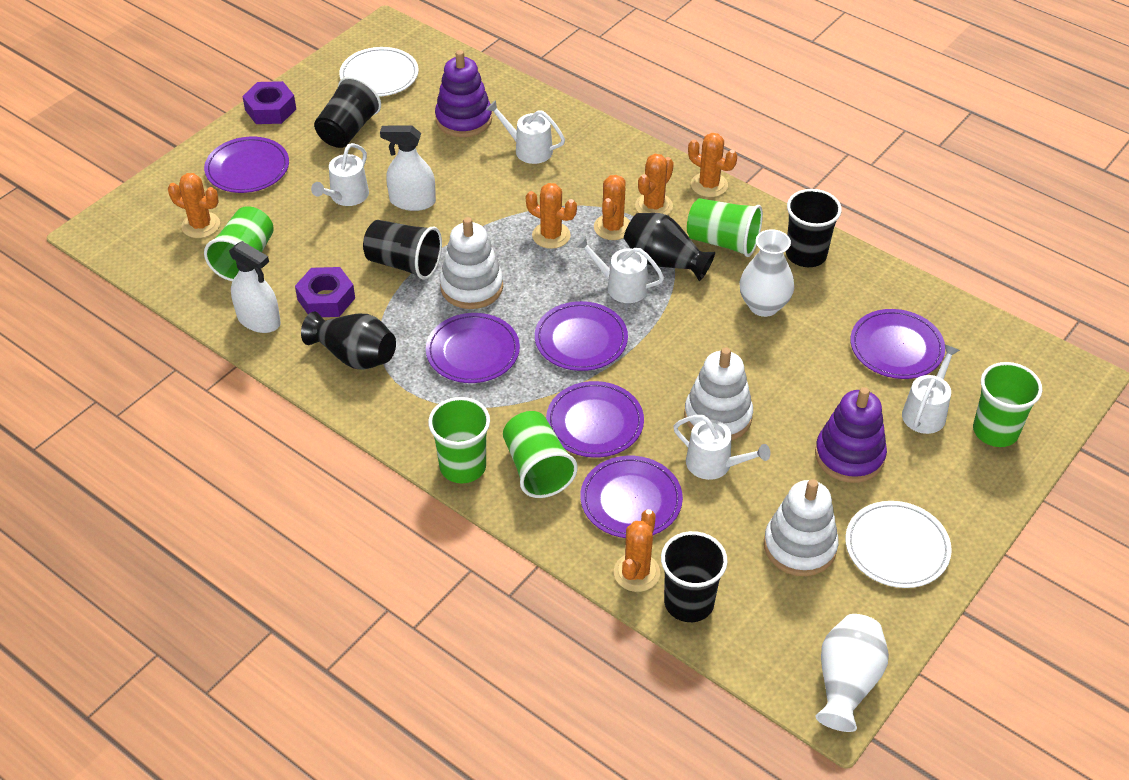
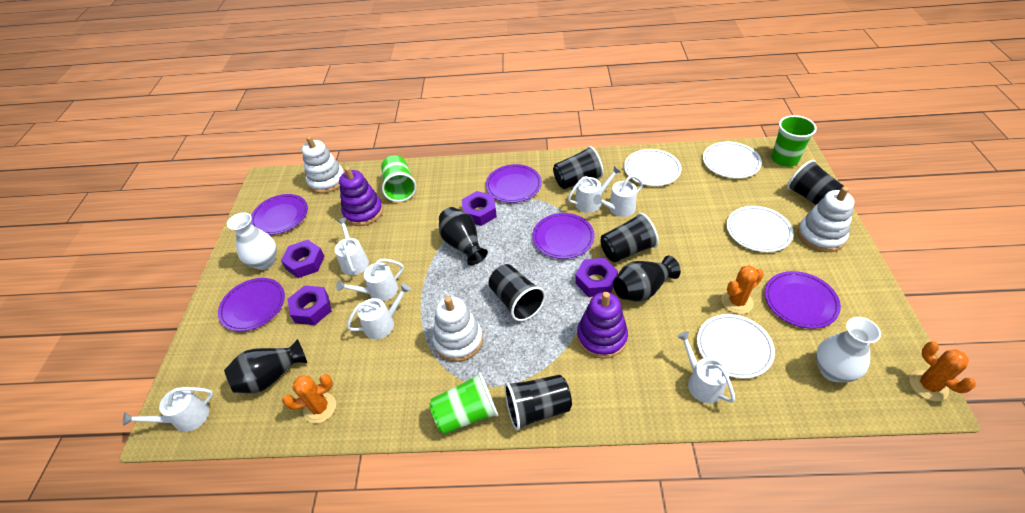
black cup: 4 -> 5
black vase: 2 -> 3
green cup: 5 -> 3
orange cactus: 6 -> 3
purple nut: 2 -> 4
purple plate: 6 -> 5
white plate: 2 -> 4
white spray bottle: 2 -> 0
white watering can: 5 -> 7

